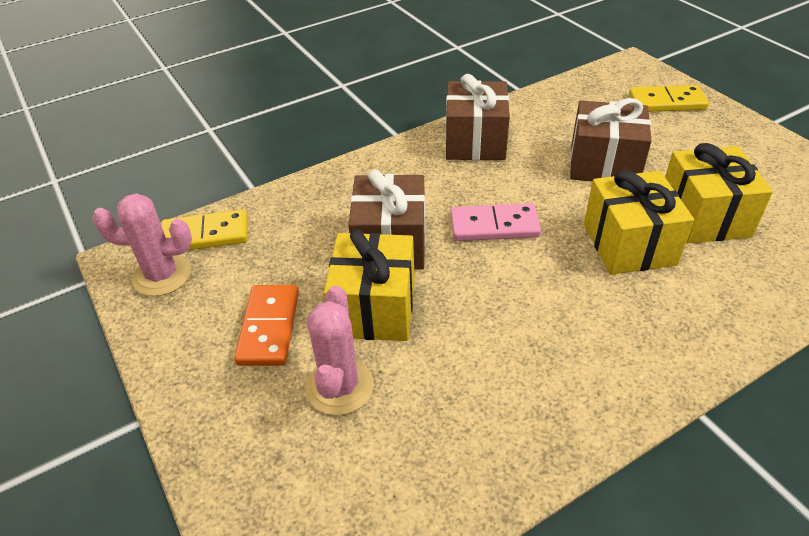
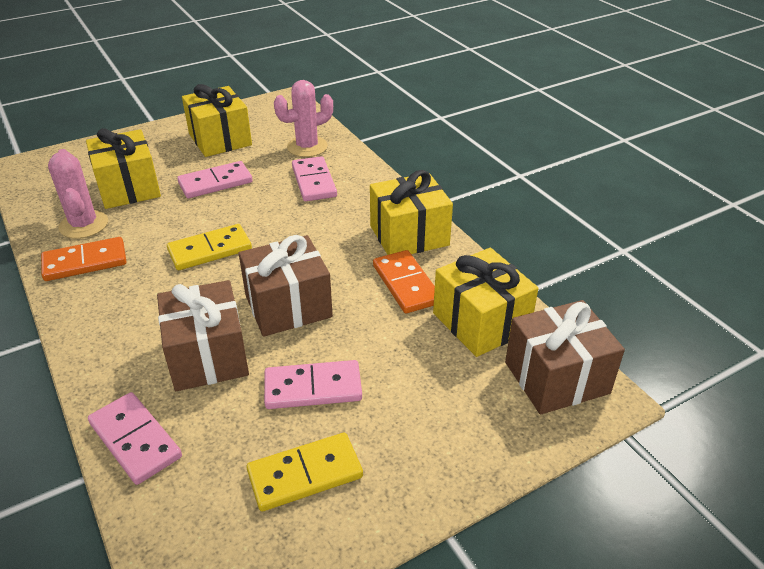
orange domino: 1 -> 2
pink domino: 1 -> 4
yellow gift: 3 -> 4

